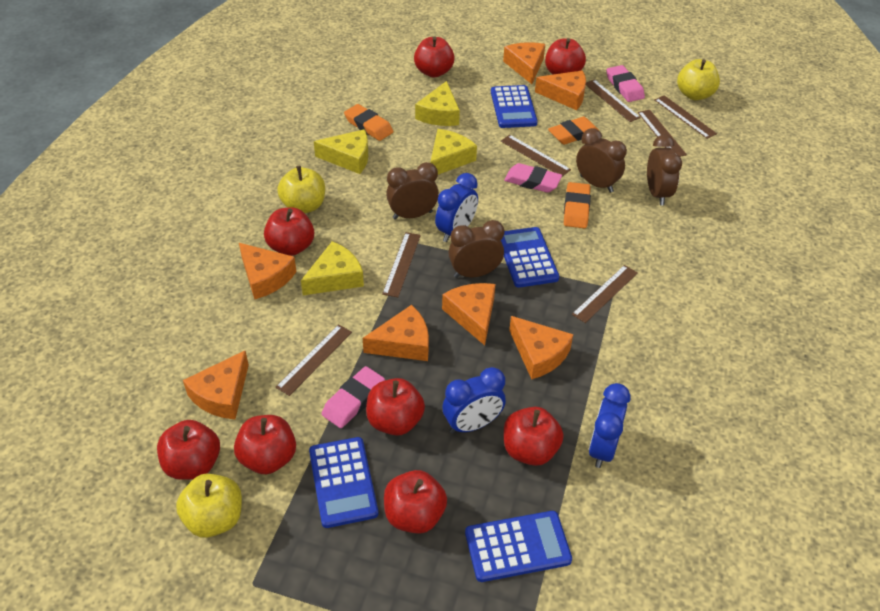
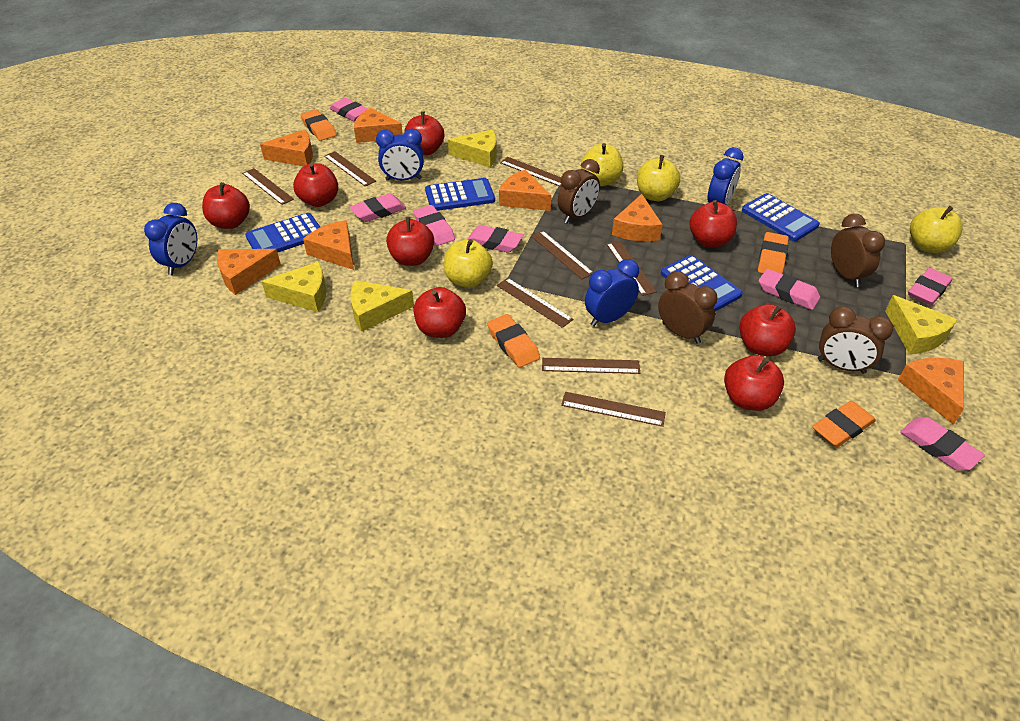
blue clock: 3 -> 4
brown ruler: 7 -> 8
orange eraser: 3 -> 4
pink eraser: 3 -> 7
yellow apple: 3 -> 4

